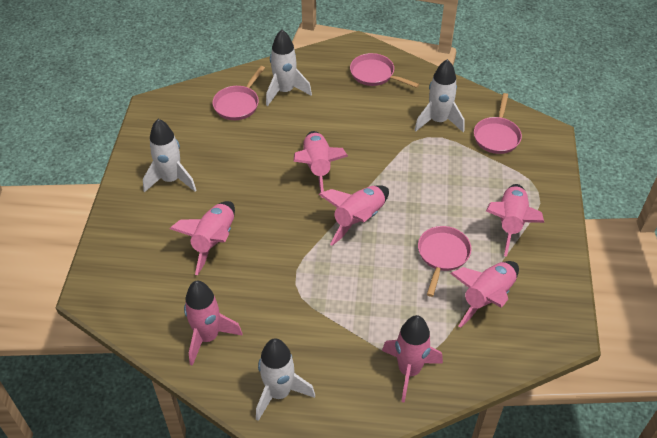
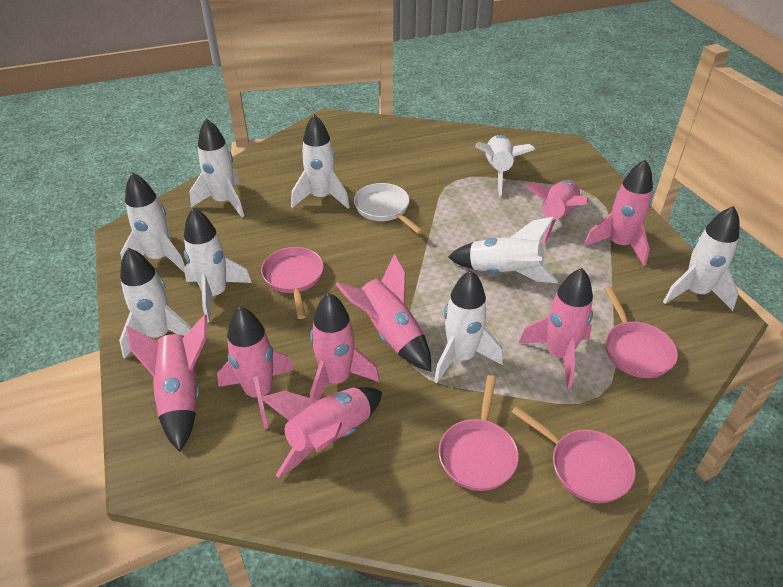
pink rocket: 7 -> 8
white pan: 0 -> 1
white rocket: 4 -> 9

